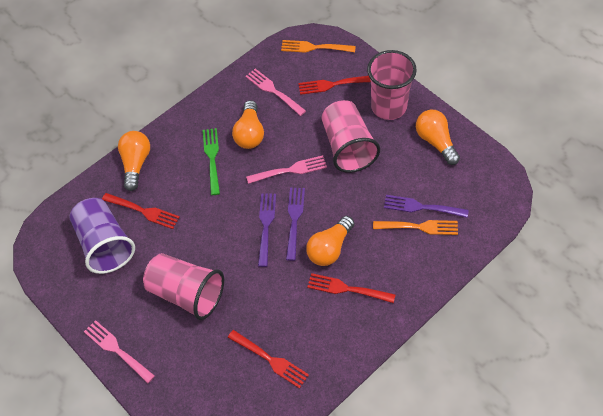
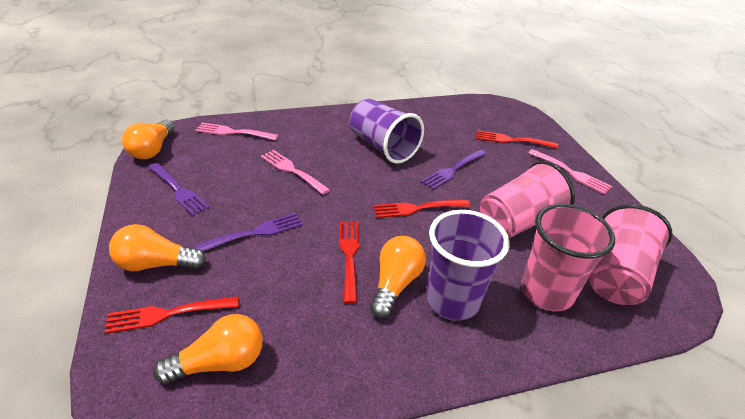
green fork: 1 -> 0
orange fork: 2 -> 0
purple cup: 1 -> 2

